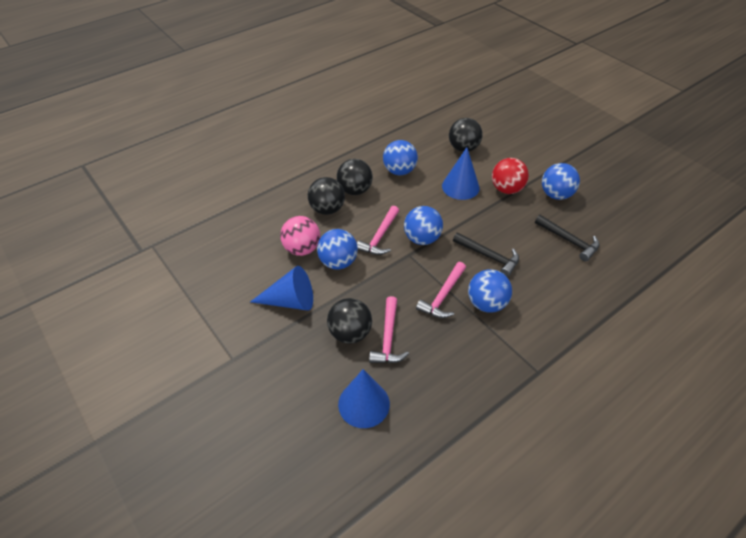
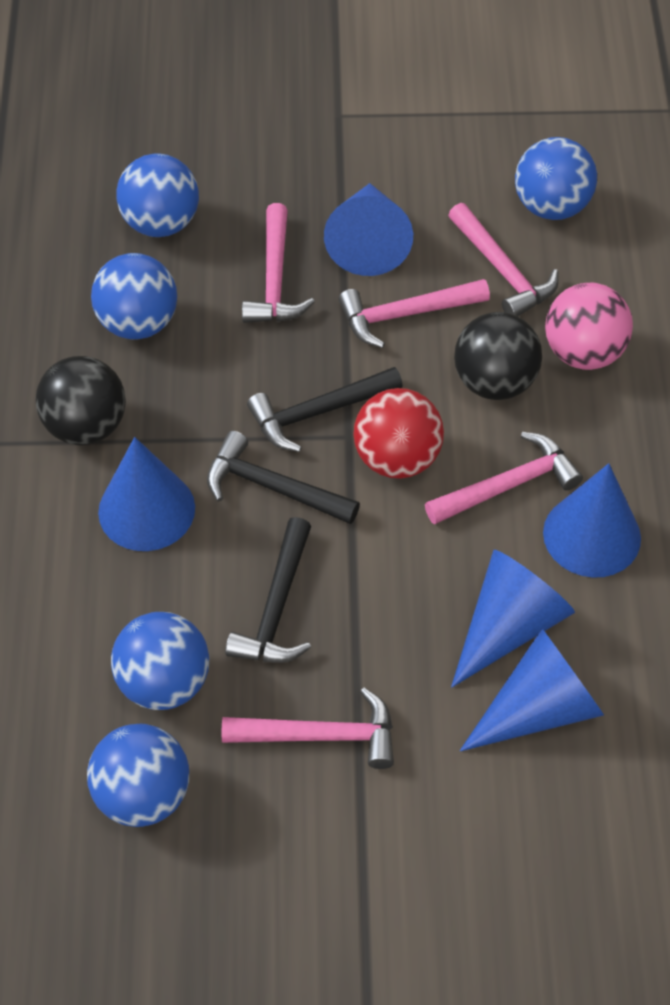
black ball: 4 -> 2
black hammer: 2 -> 3
blue cone: 3 -> 5
pink hammer: 3 -> 5

